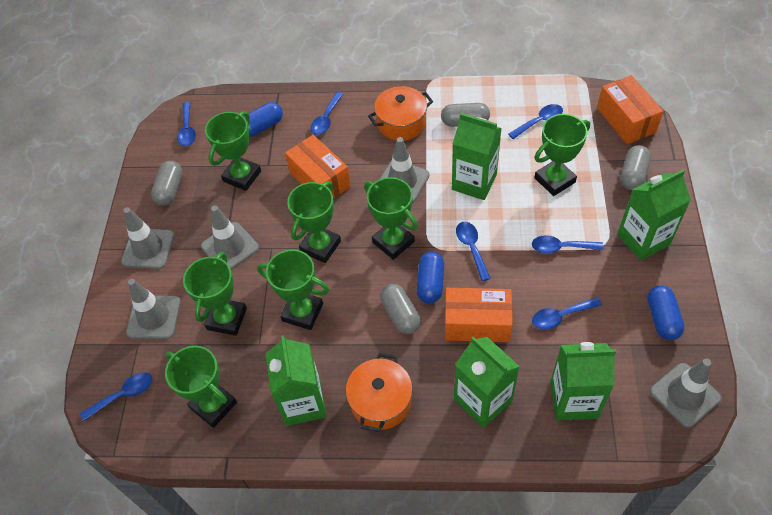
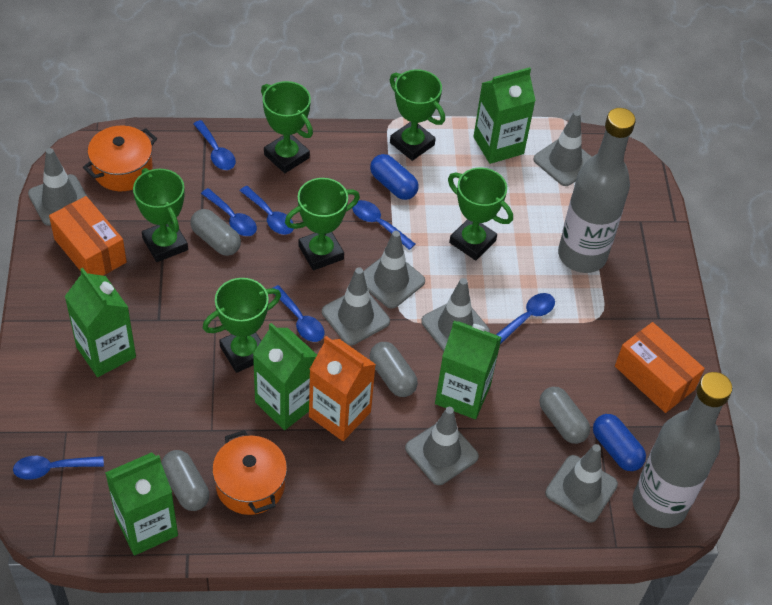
blue capsule: 3 -> 2
green trophy: 7 -> 6
grey bottle: 0 -> 2
grey traffic cone: 5 -> 7
orange box: 3 -> 2
orange carton: 0 -> 1

